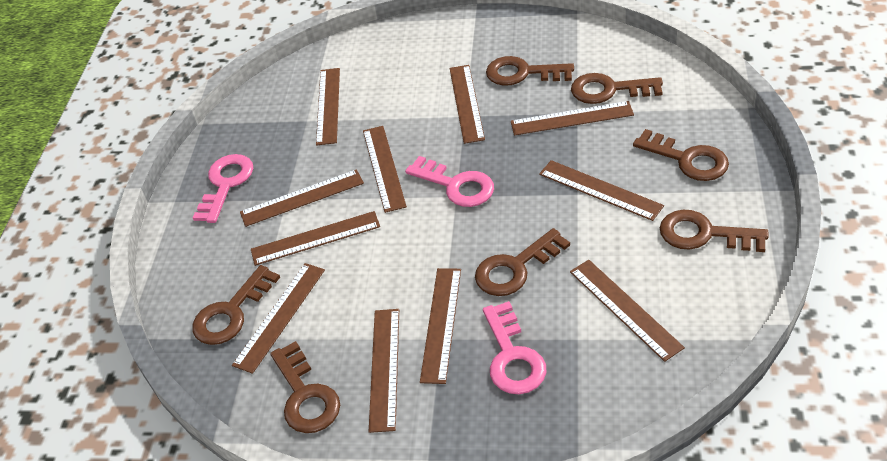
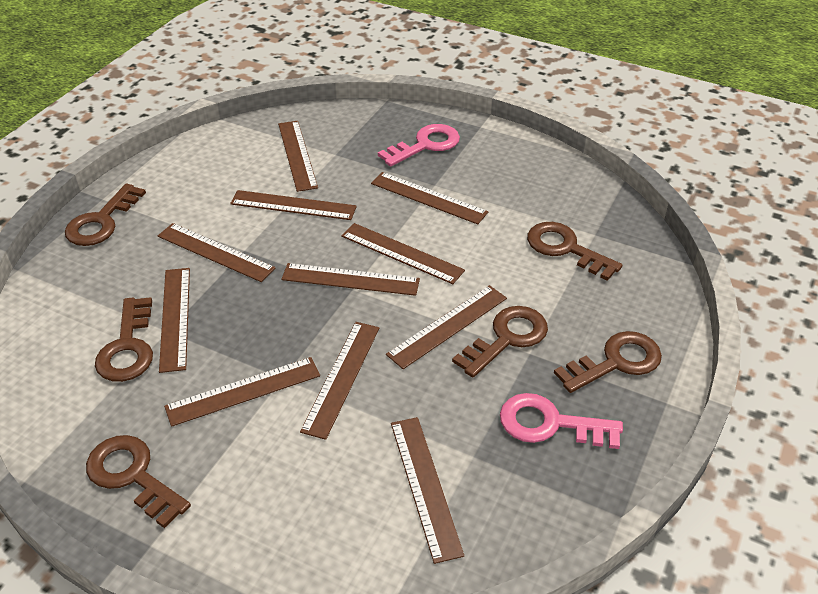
brown key: 7 -> 6
pink key: 3 -> 2

